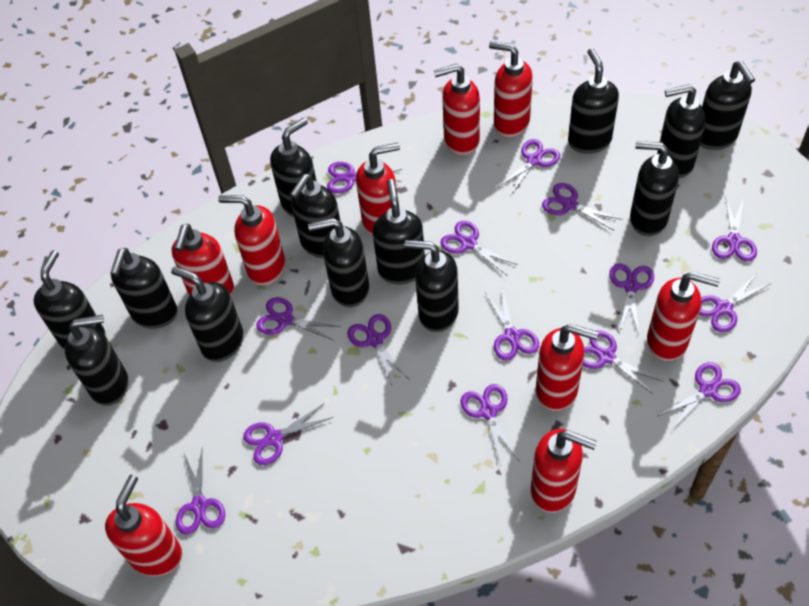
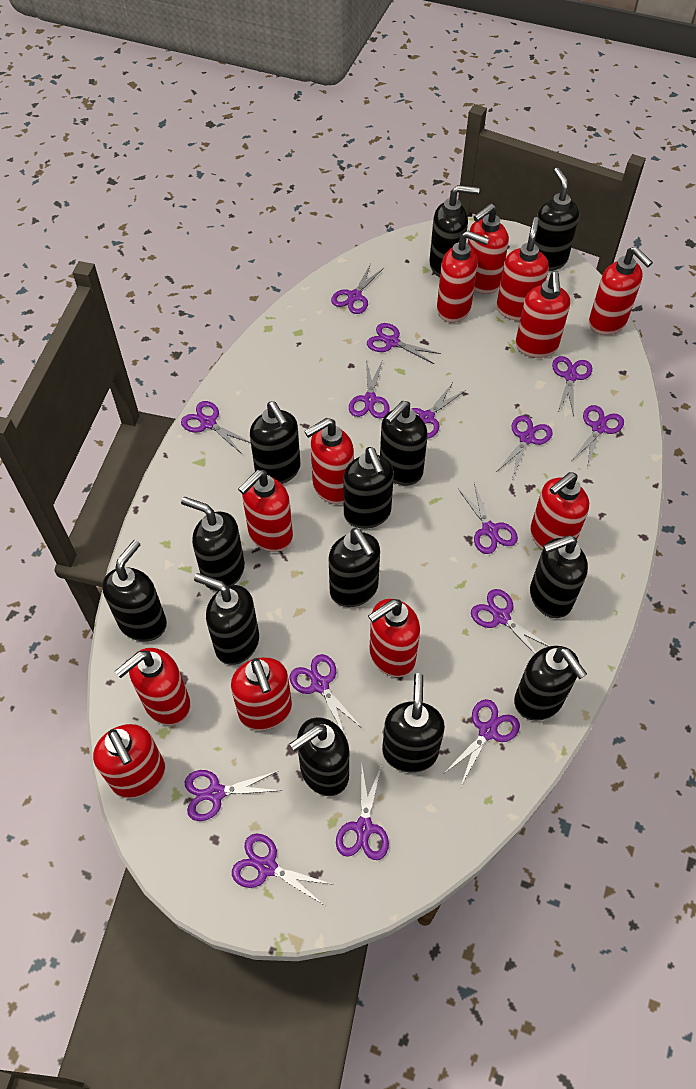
red soap dispenser: 9 -> 12

